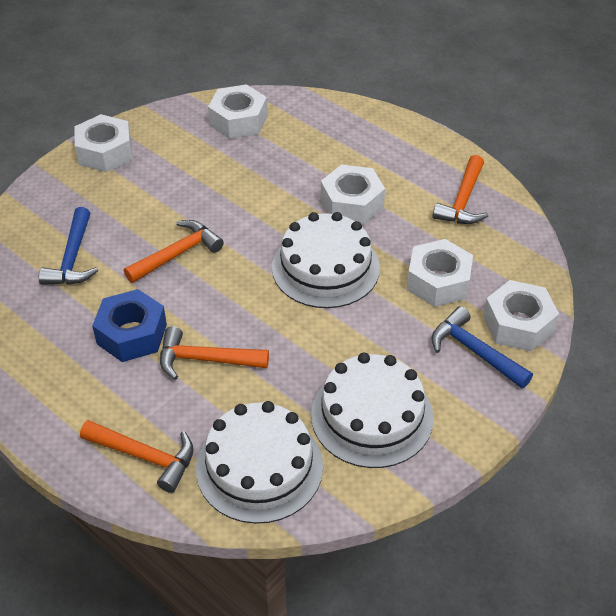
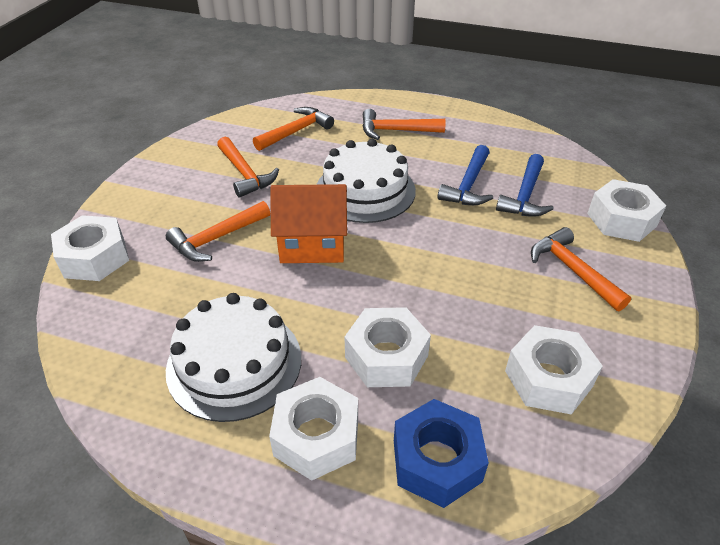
orange hammer: 4 -> 5
orange house: 0 -> 1
white cake: 3 -> 2

